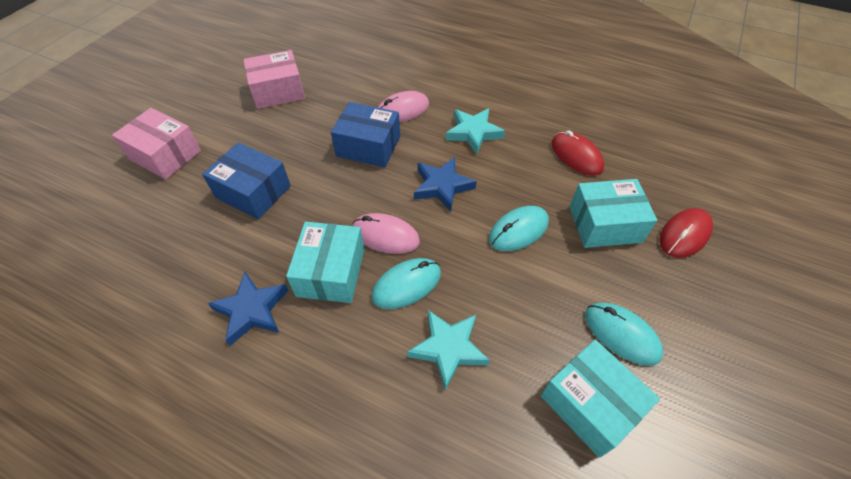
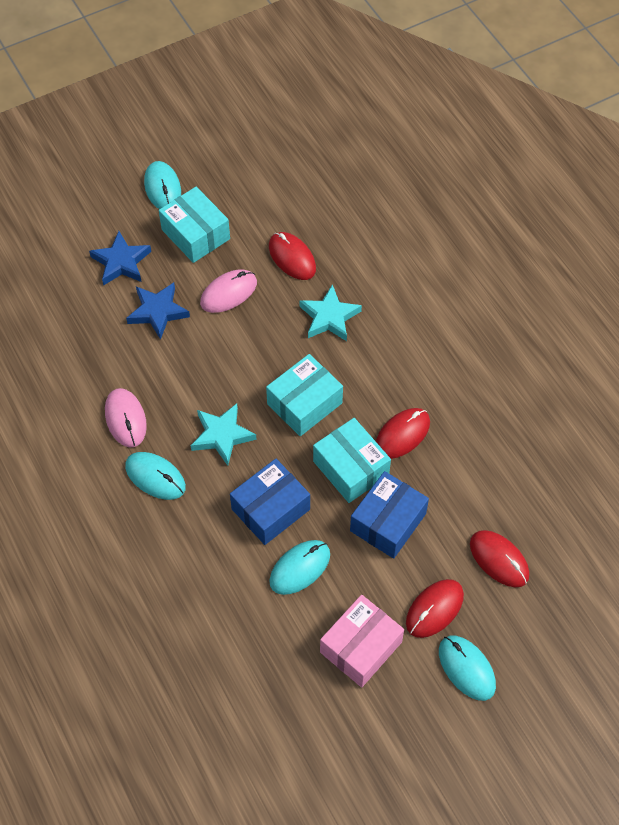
pink box: 2 -> 1
red mouse: 2 -> 4
turquoise mouse: 3 -> 4

